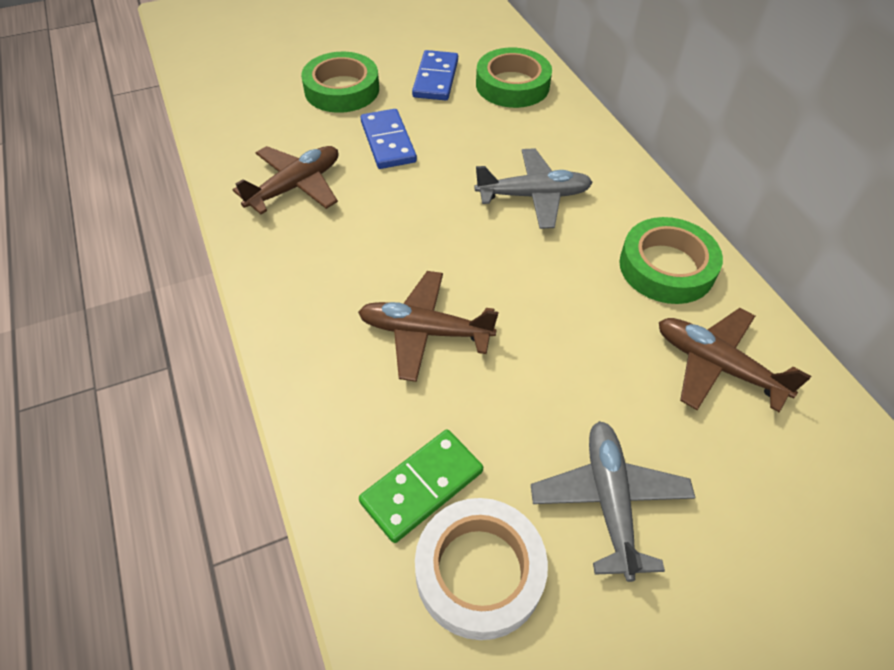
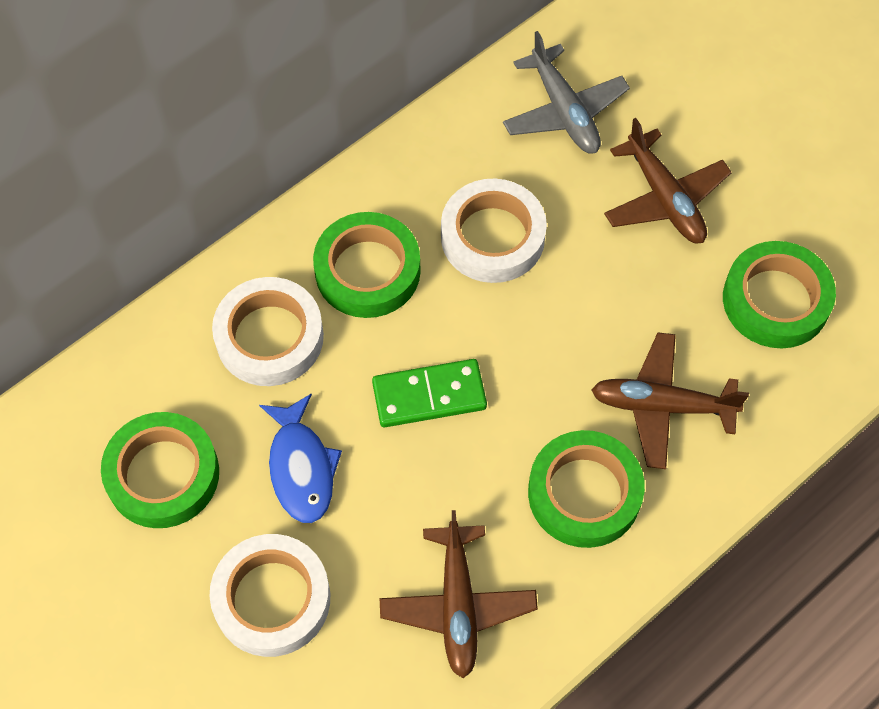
blue domino: 2 -> 0
blue fish: 0 -> 1
green tape: 3 -> 4
grey plane: 2 -> 1
white tape: 1 -> 3

